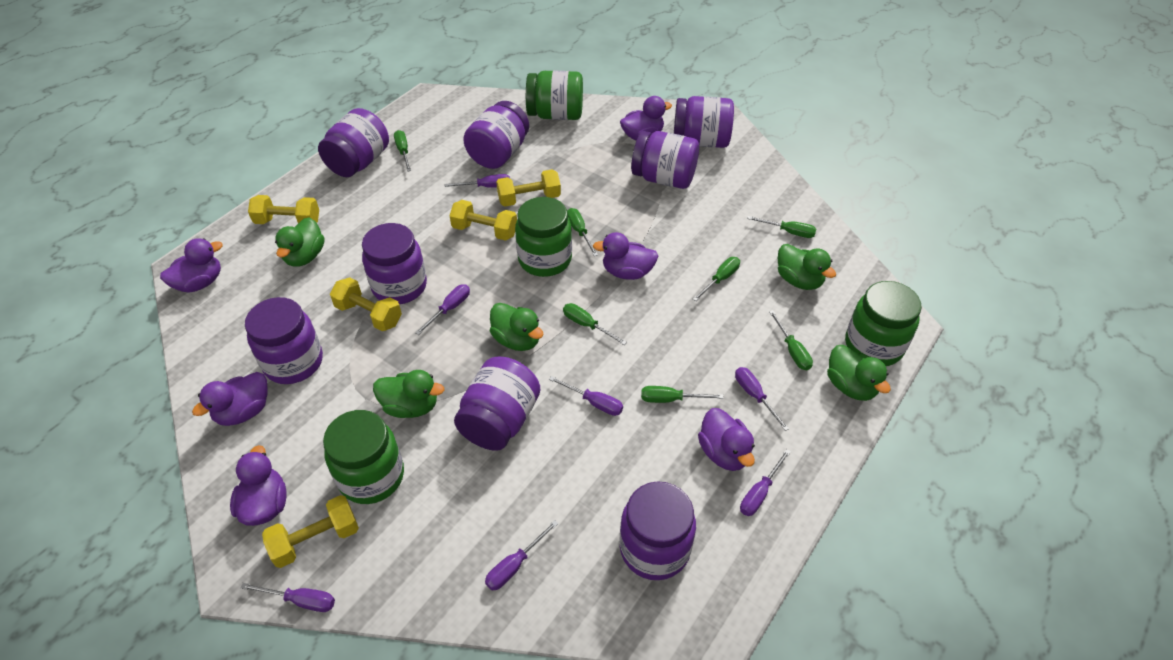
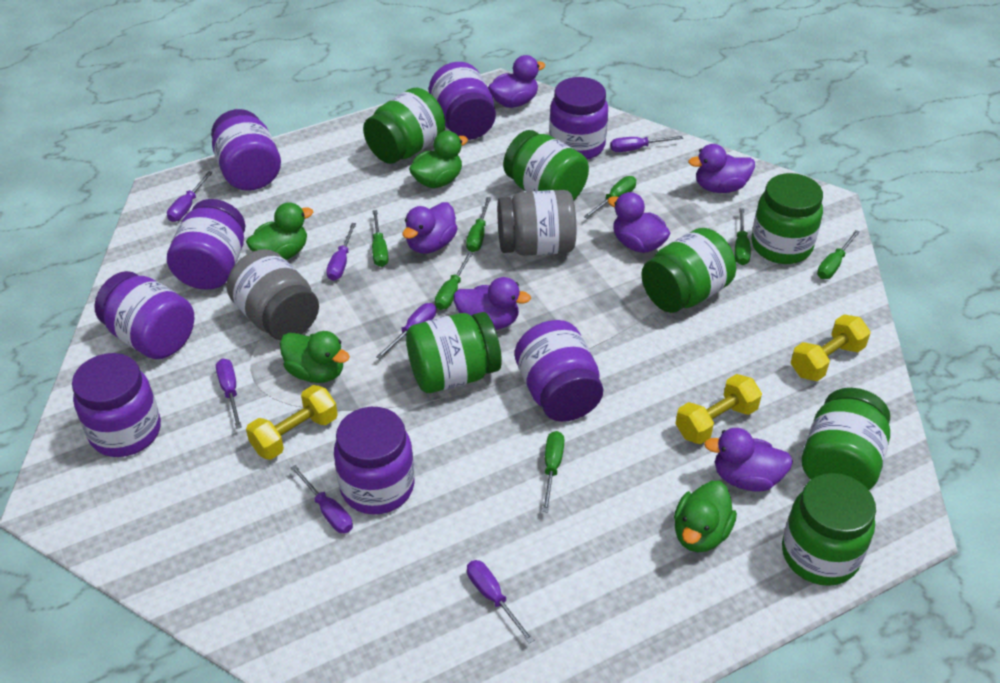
green duck: 5 -> 4
green jar: 4 -> 7
grey jar: 0 -> 2
yellow dumbbell: 5 -> 3

